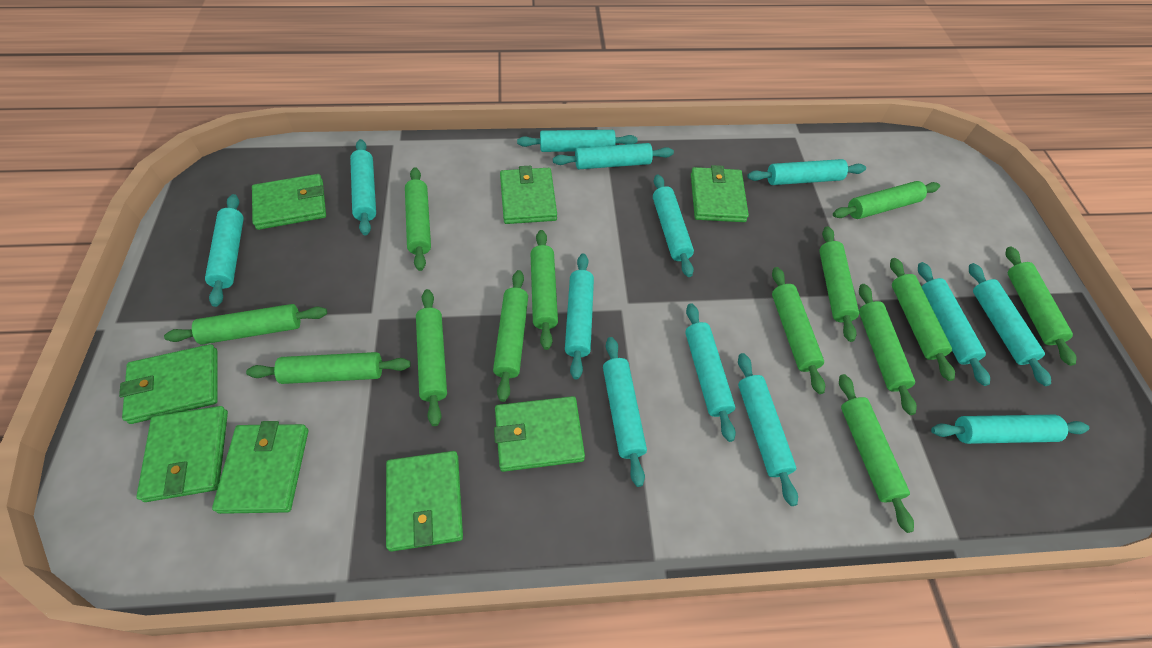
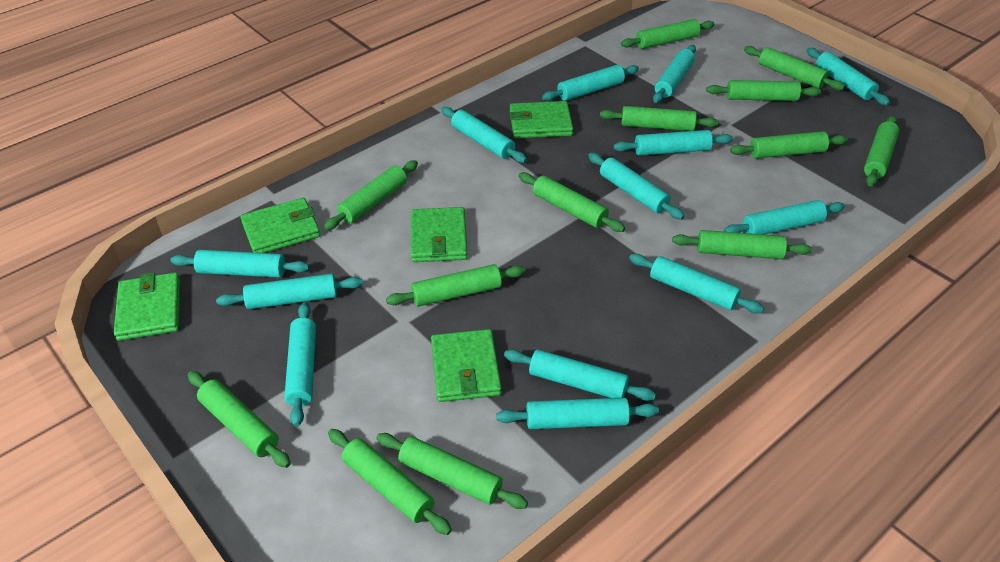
green wallet: 8 -> 5

